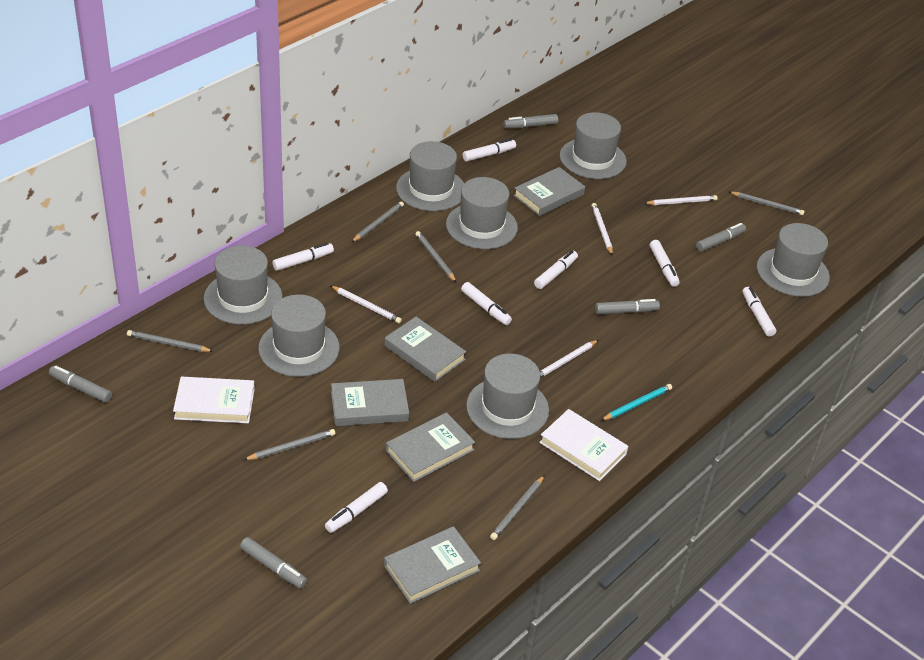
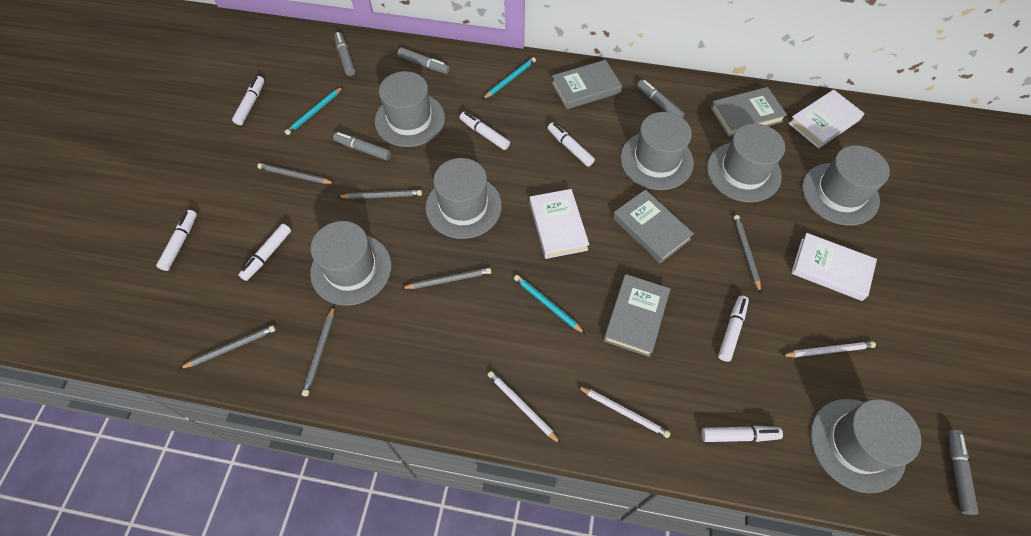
grey book: 5 -> 4
turquoise pencil: 1 -> 3
white book: 2 -> 3
white pencil: 4 -> 3

